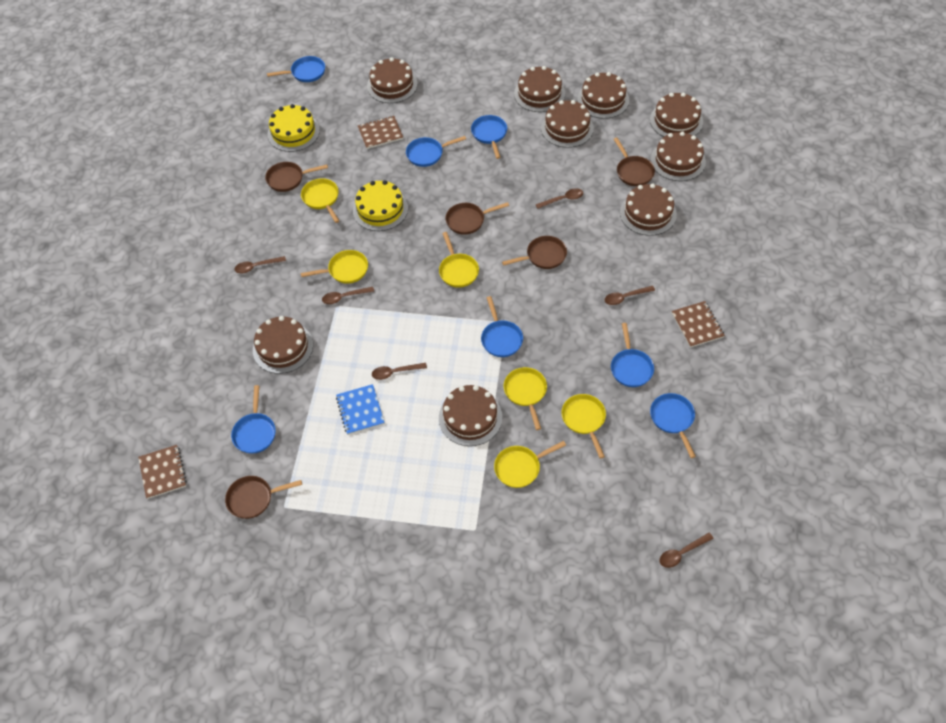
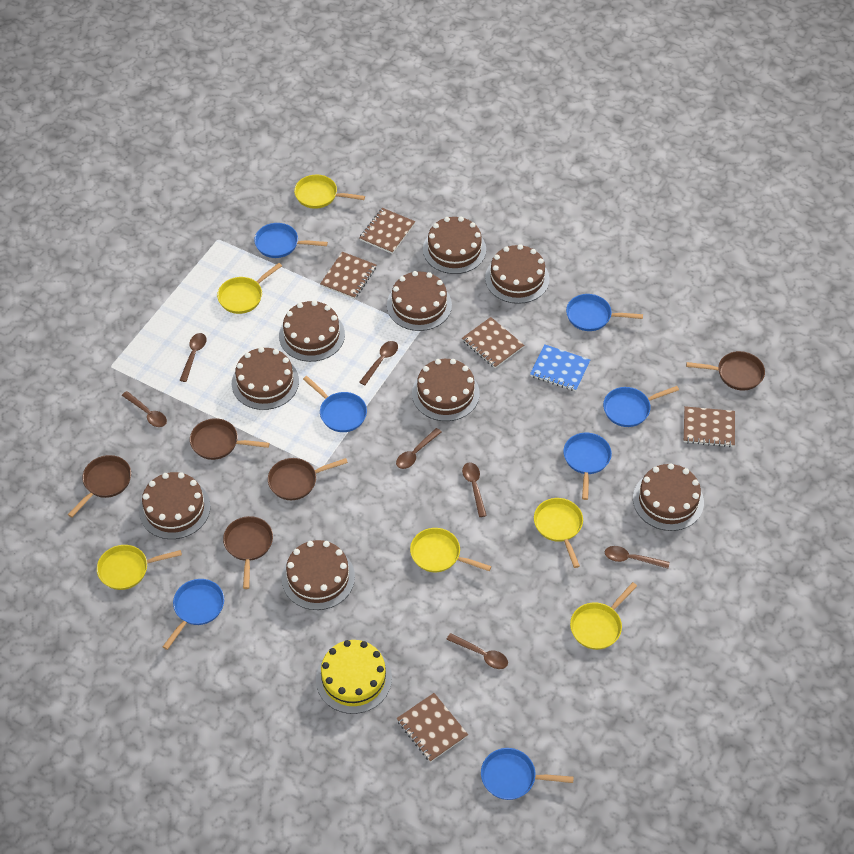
brown notebook: 3 -> 5
brown spoon: 6 -> 7
yellow cake: 2 -> 1

